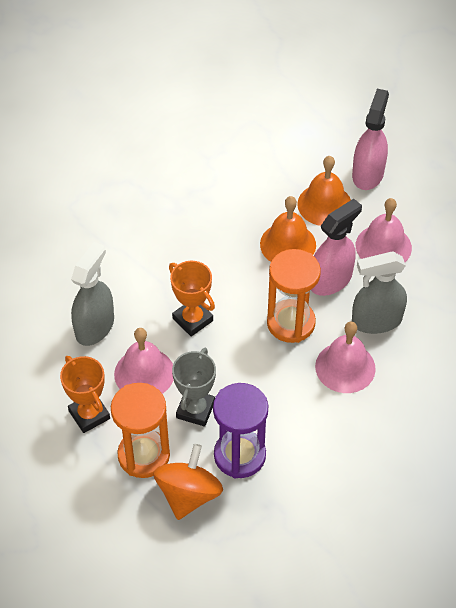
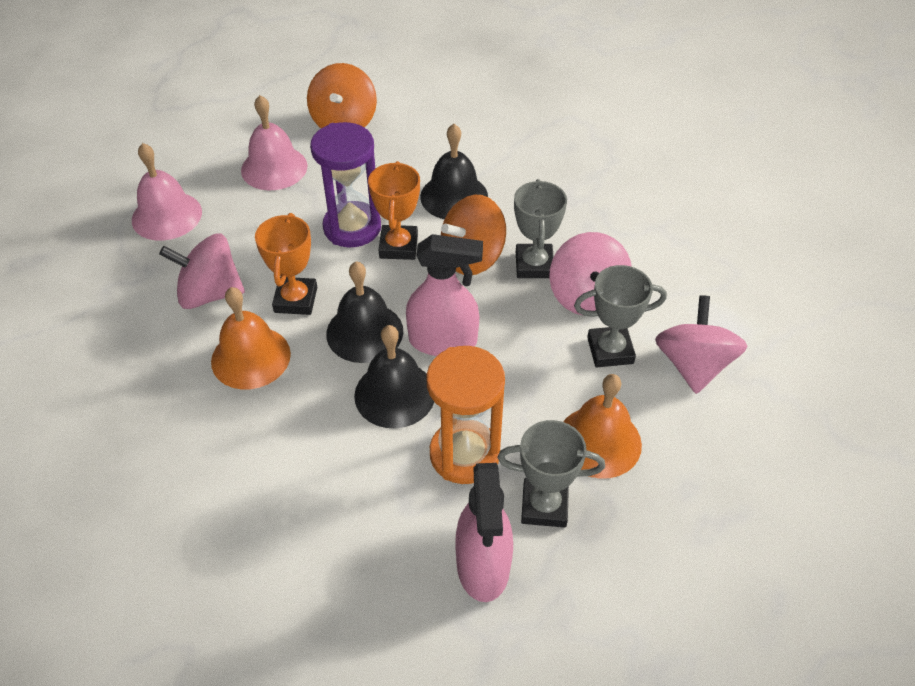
black bell: 0 -> 3
grey spray bottle: 2 -> 0
grey trophy: 1 -> 3
orange hourglass: 2 -> 1
orange spinning top: 1 -> 2
pink bell: 3 -> 2
pink spinning top: 0 -> 3

